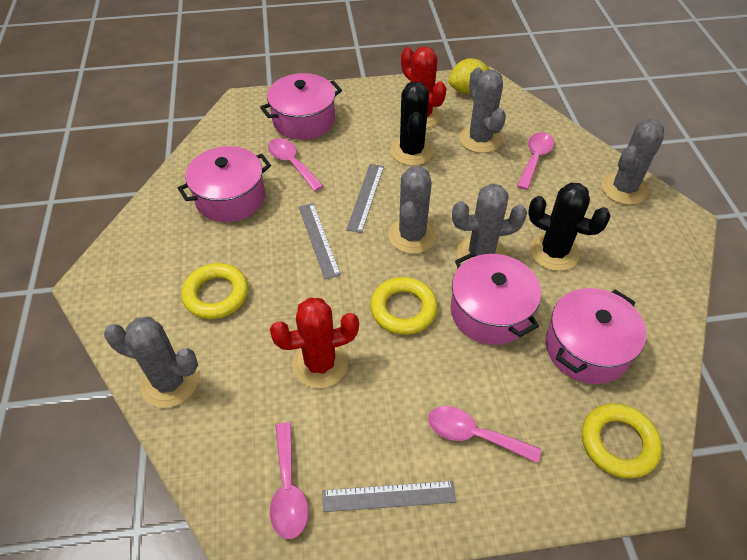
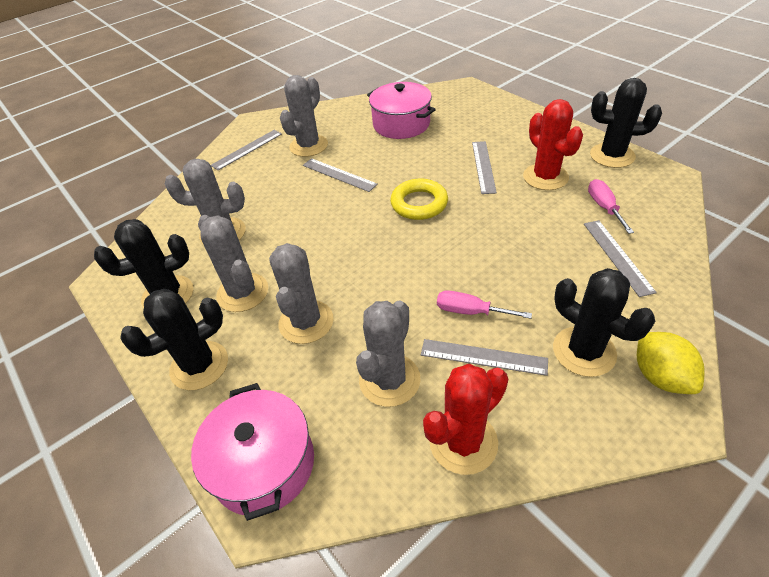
black cactus: 2 -> 4
grey ruler: 3 -> 5
pink pot: 4 -> 2
pink screwdriver: 0 -> 2
pink spoon: 4 -> 0
yellow ring: 3 -> 1

